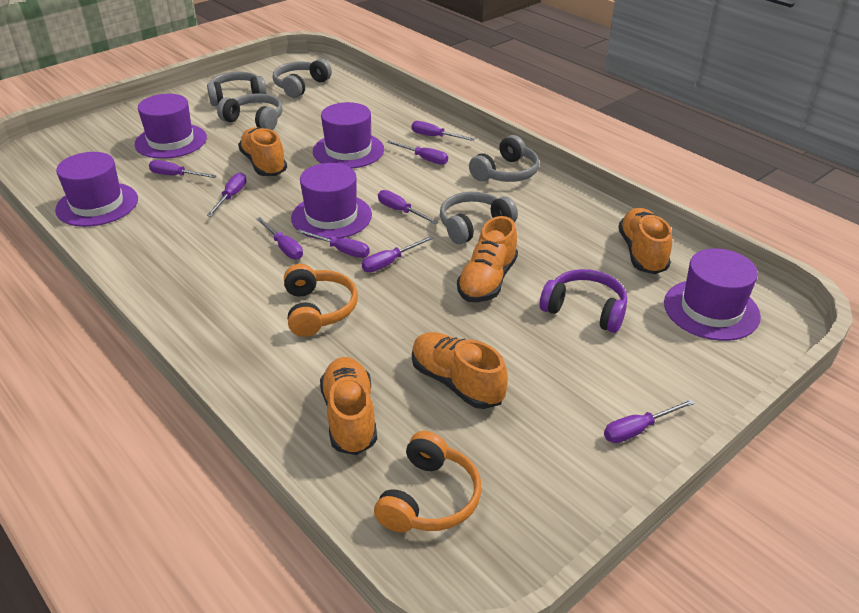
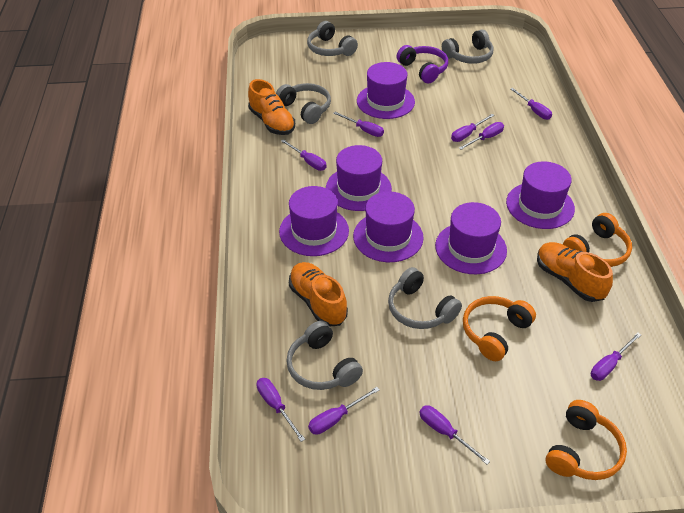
orange headphones: 2 -> 3
orange shoe: 5 -> 3
purple hat: 5 -> 6

